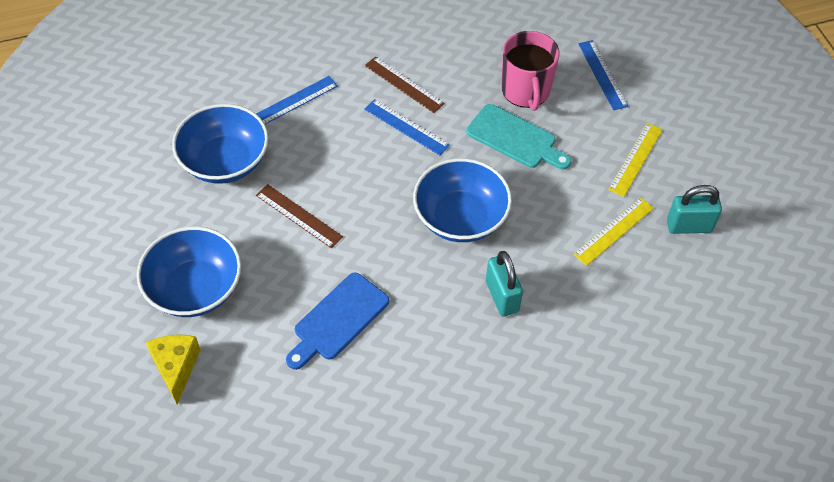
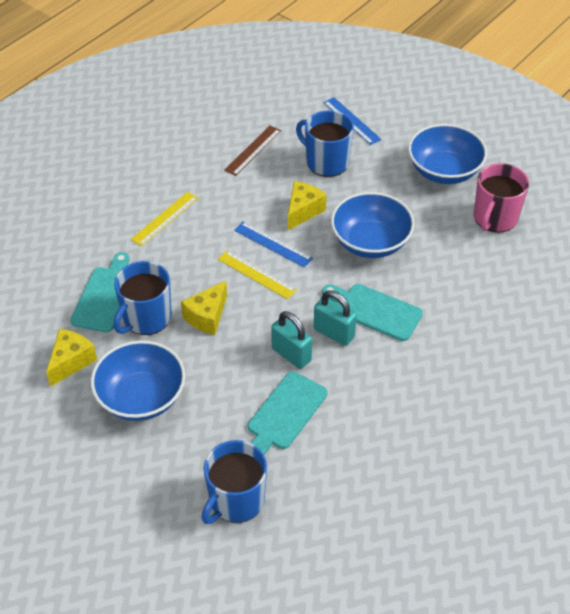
blue cutting board: 1 -> 0
blue mug: 0 -> 3
blue ruler: 3 -> 2
brown ruler: 2 -> 1
turquoise cutting board: 1 -> 3
yellow cheese: 1 -> 3

